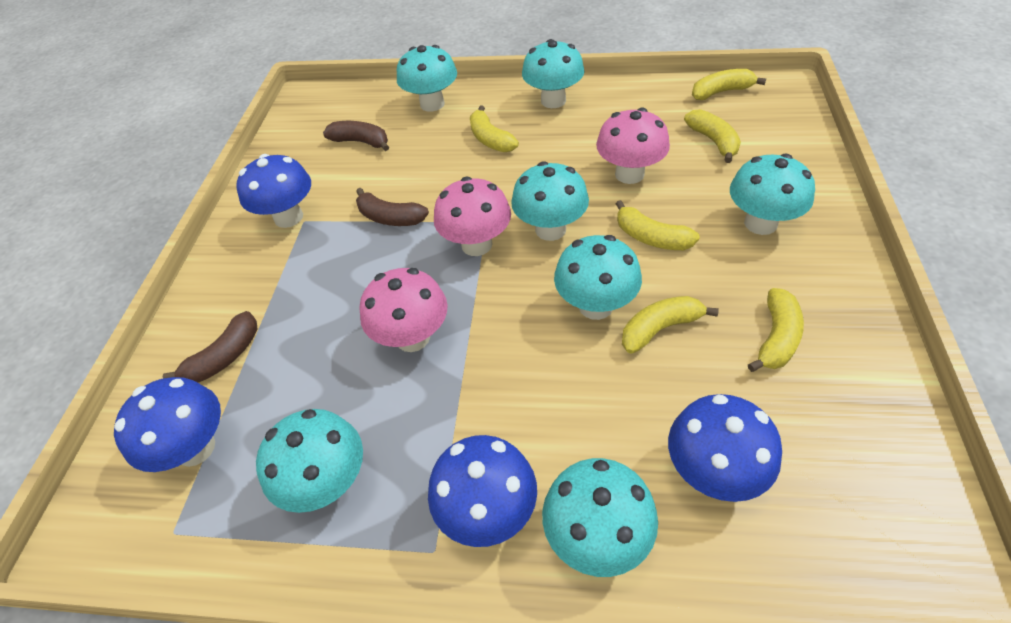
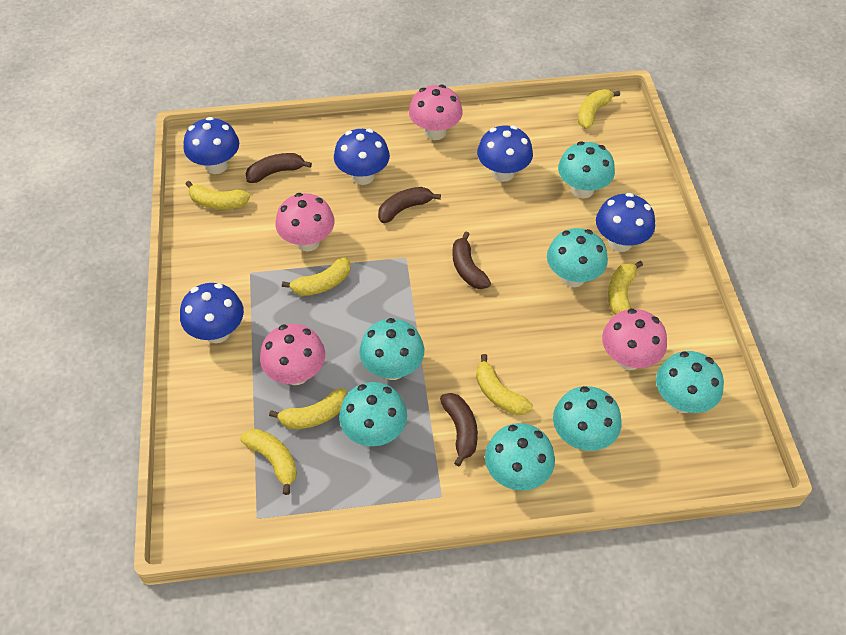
blue mushroom: 4 -> 5
brown banana: 3 -> 4
pink mushroom: 3 -> 4
yellow banana: 6 -> 7

